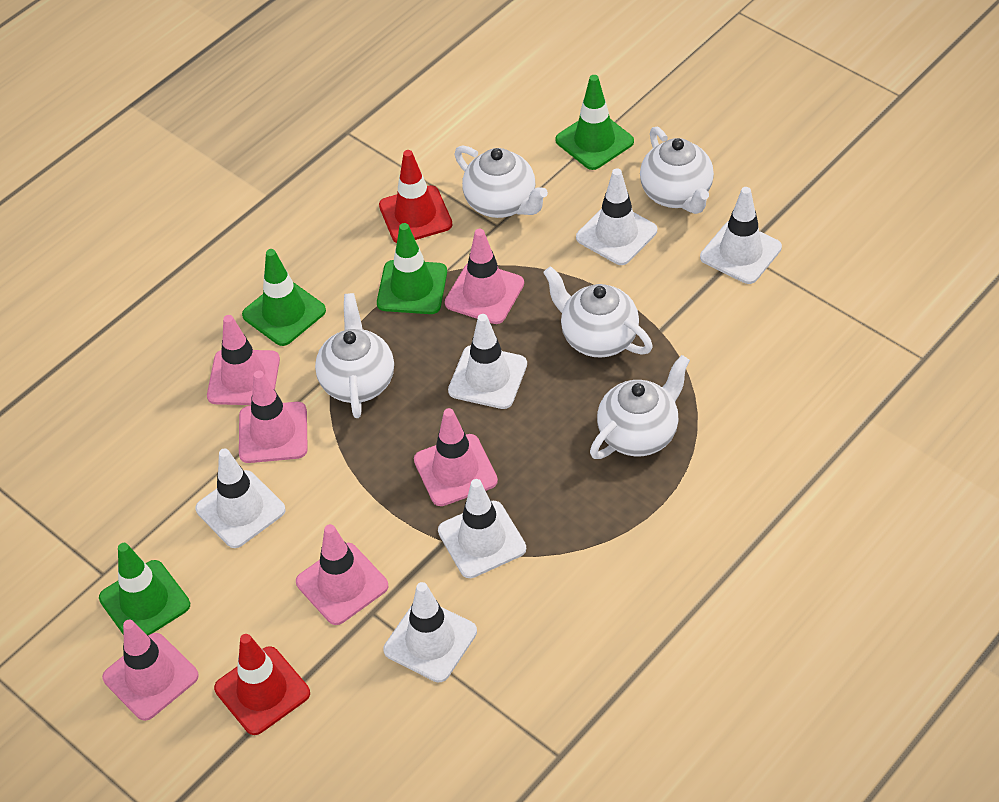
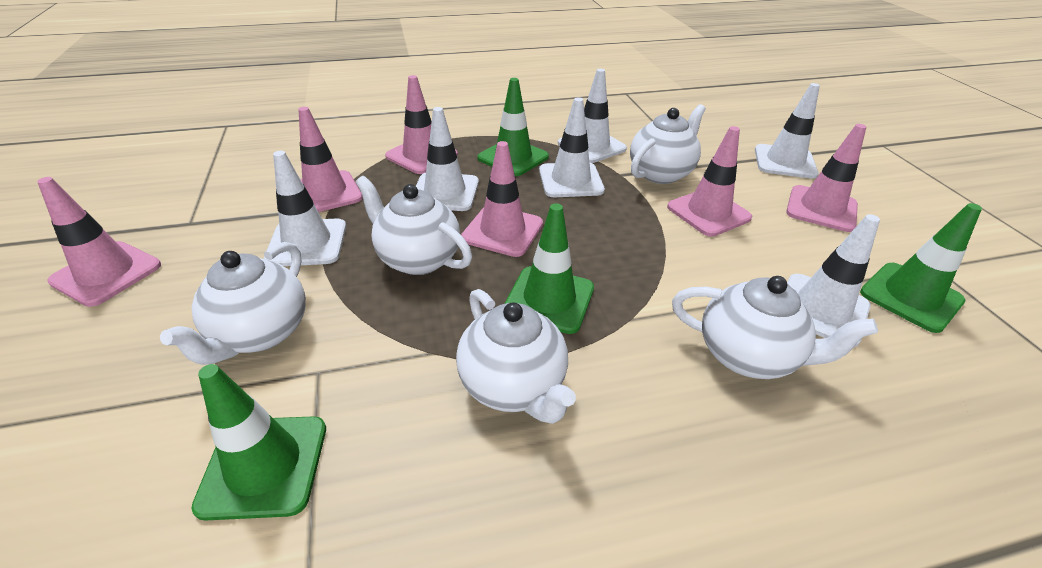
red traffic cone: 2 -> 0

